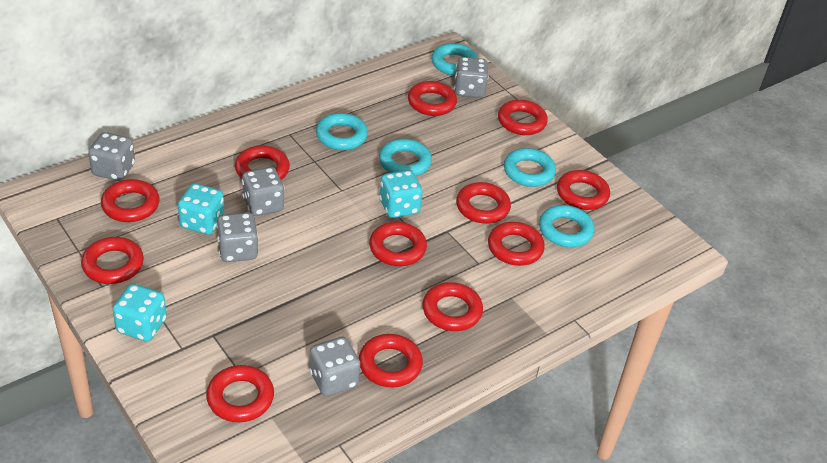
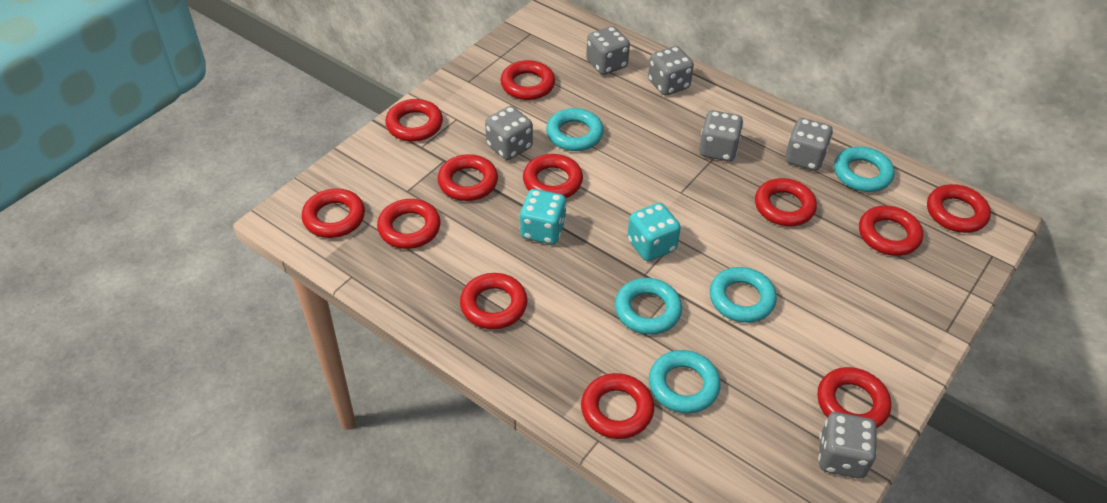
grey dice: 5 -> 6
turquoise dice: 3 -> 2

